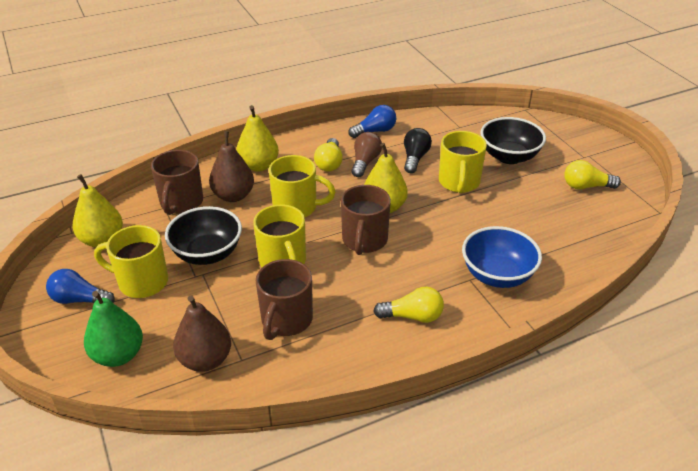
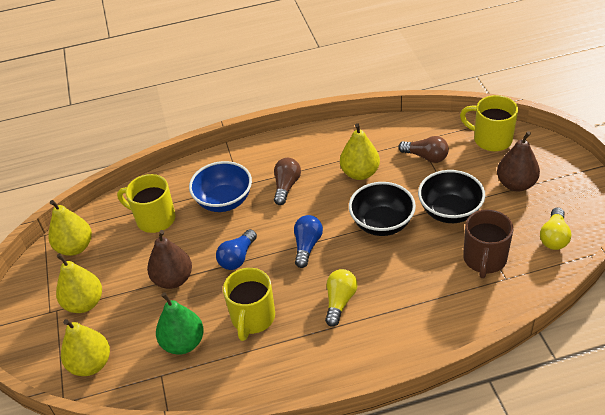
black light bulb: 1 -> 0
brown light bulb: 1 -> 2
brown mug: 3 -> 1
yellow light bulb: 3 -> 2
yellow mug: 4 -> 3
yellow pear: 3 -> 4

